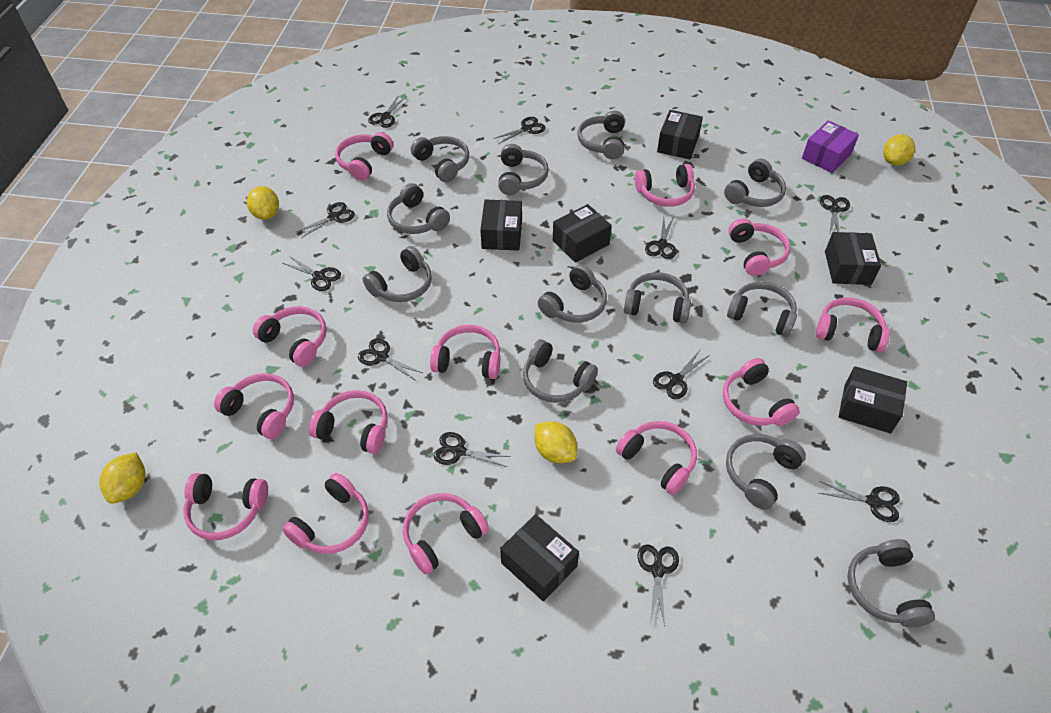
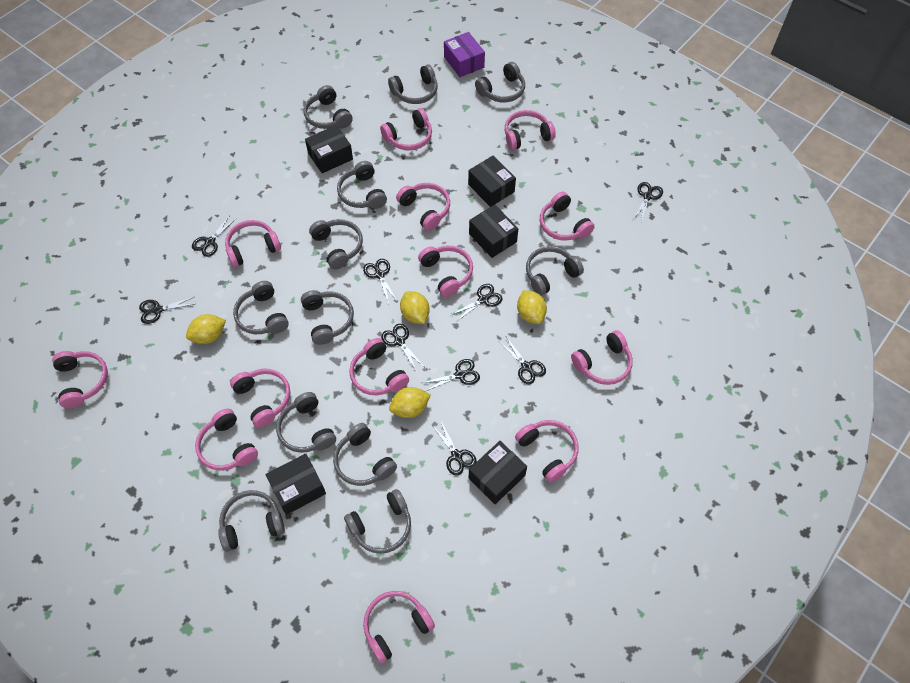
black box: 6 -> 5
black scissors: 11 -> 9

